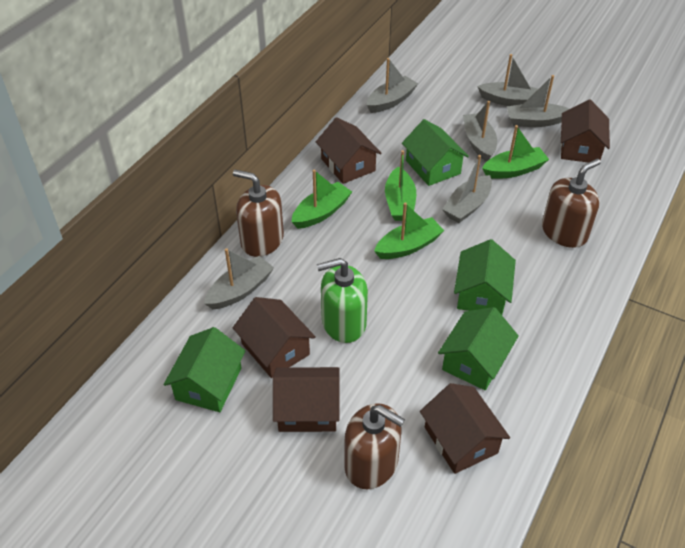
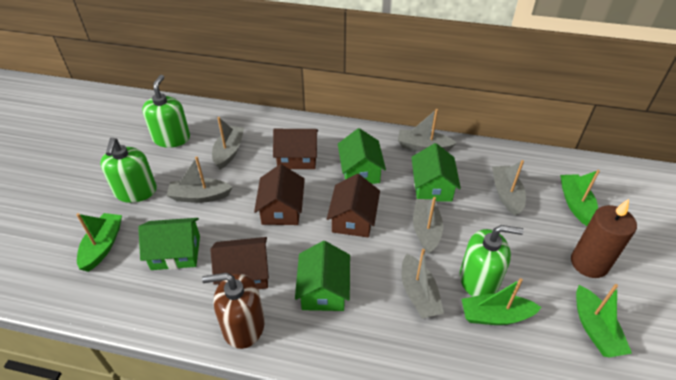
brown candle: 0 -> 1
brown house: 5 -> 4
brown soap dispenser: 3 -> 1
green soap dispenser: 1 -> 3

